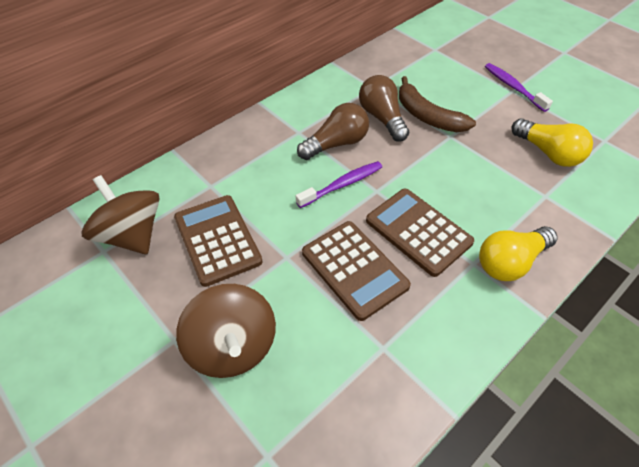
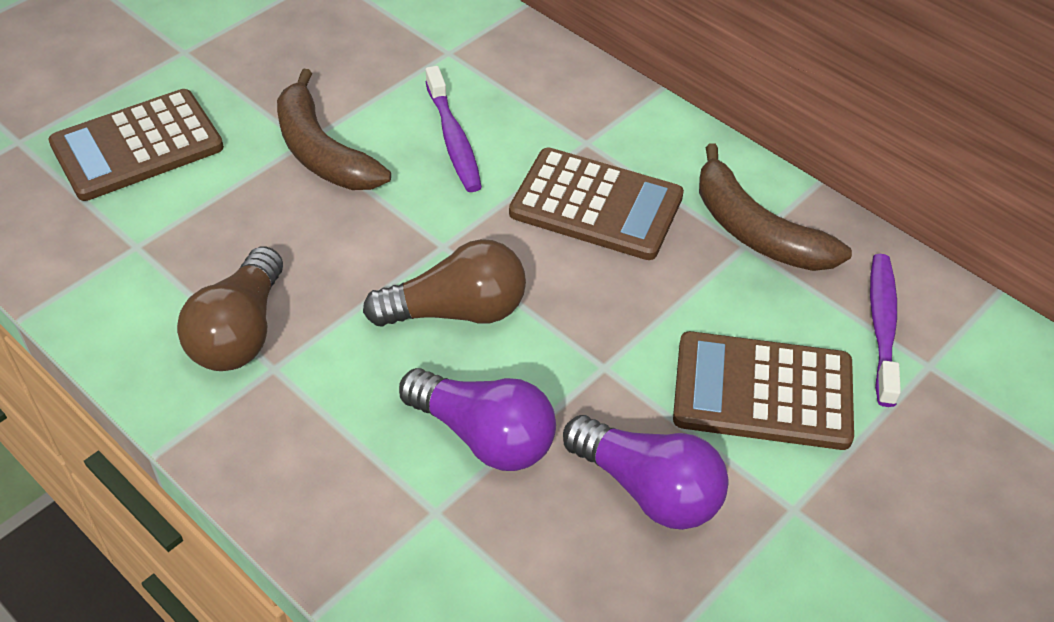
brown banana: 1 -> 2
brown spinning top: 2 -> 0
purple light bulb: 0 -> 2
yellow light bulb: 2 -> 0

